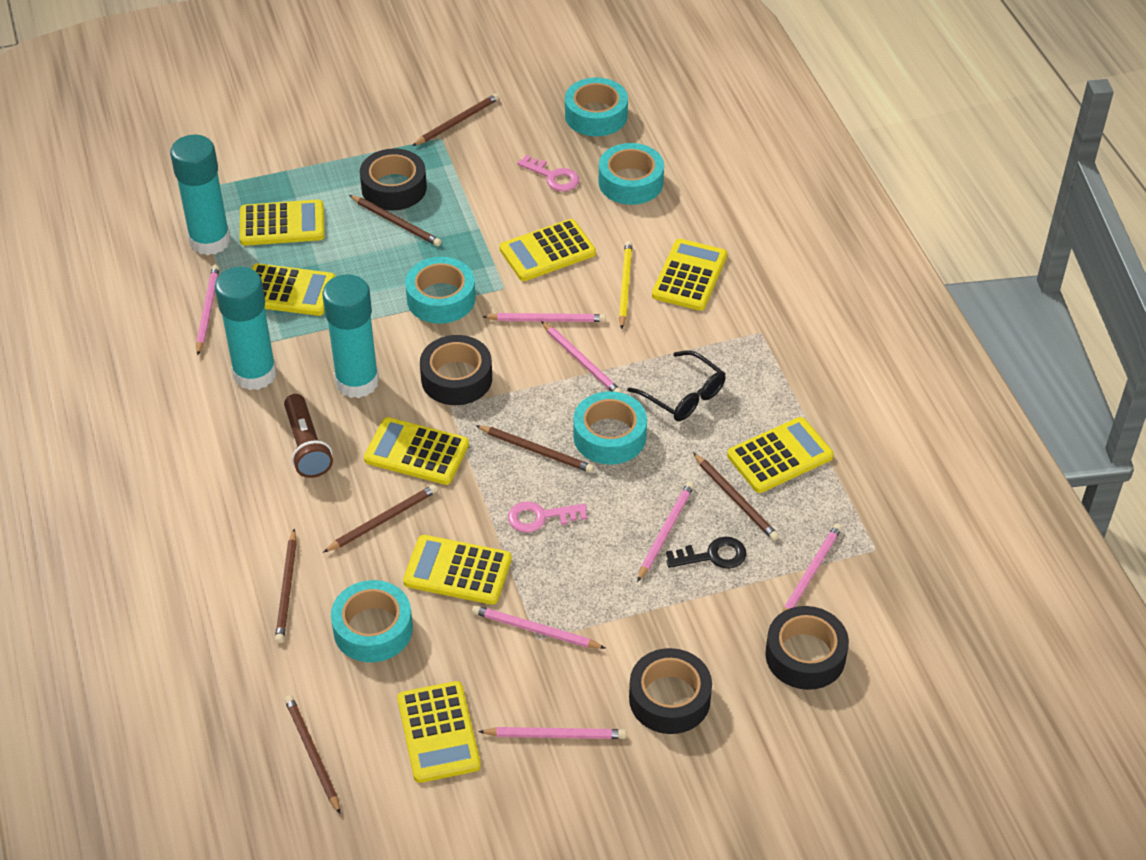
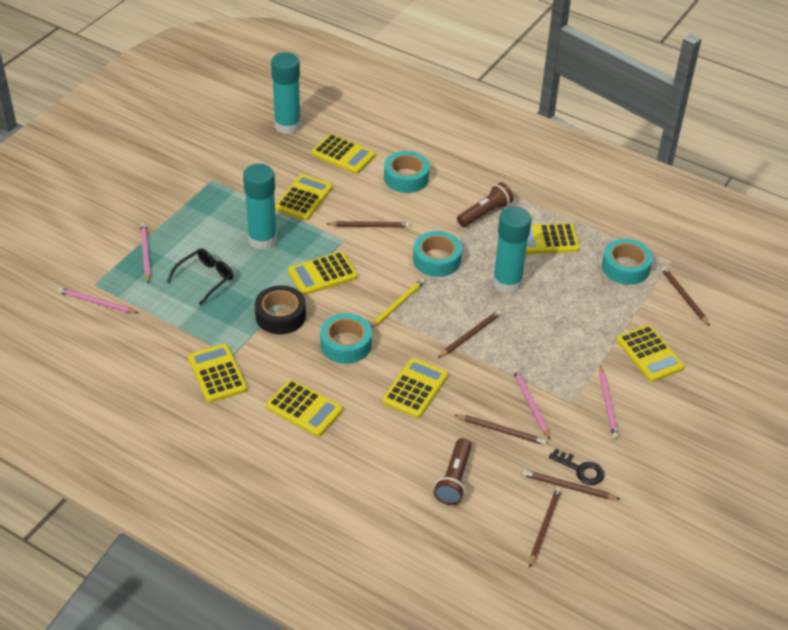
black tape: 4 -> 1
brown flashlight: 1 -> 2
brown pencil: 7 -> 6
pink key: 2 -> 0
pink pencil: 7 -> 4
turquoise tape: 5 -> 4

